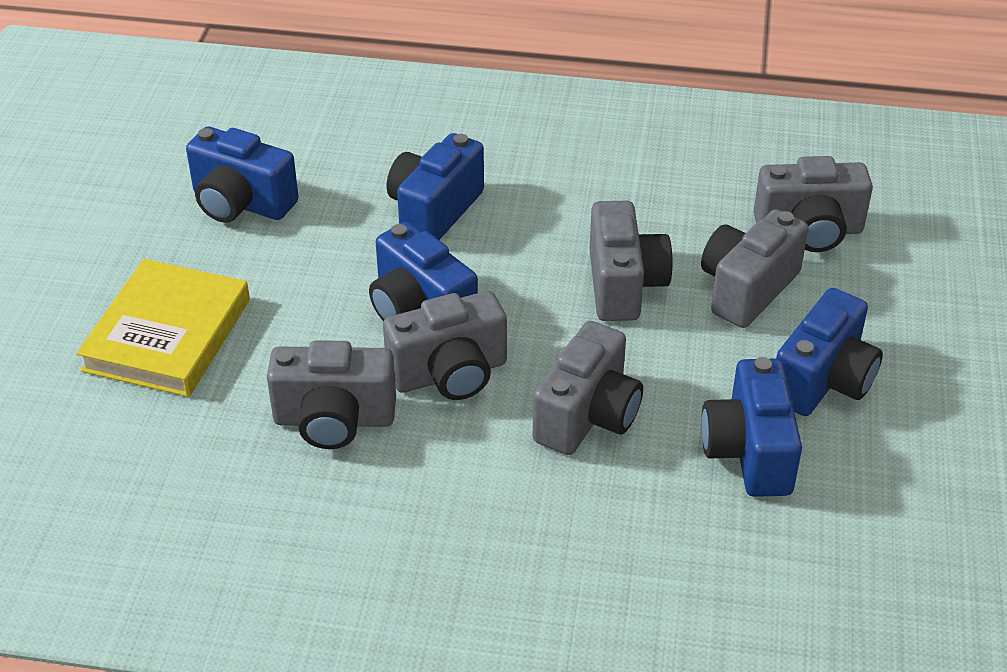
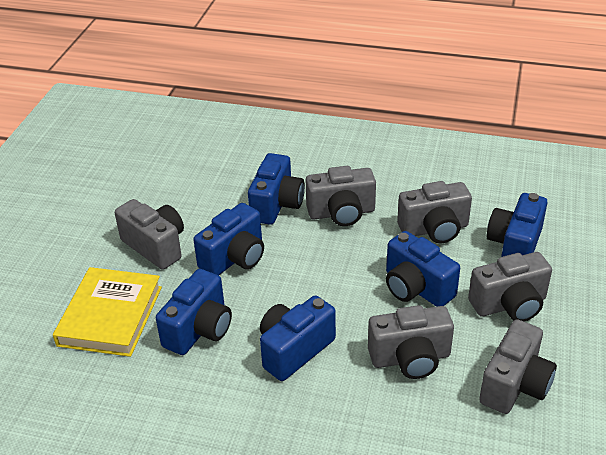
blue camera: 5 -> 6

